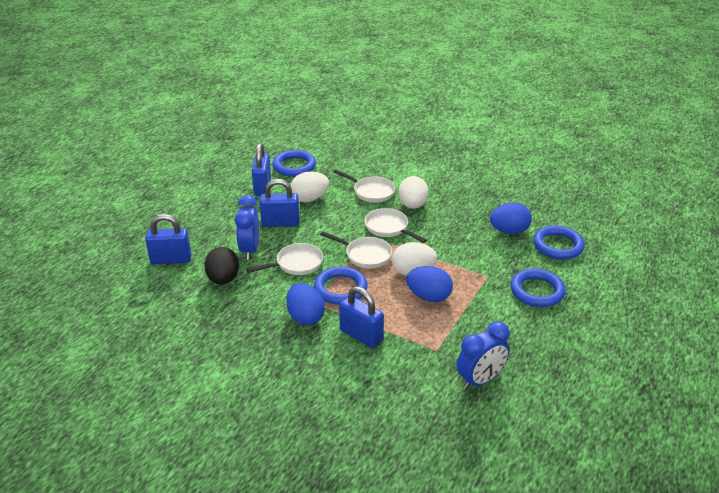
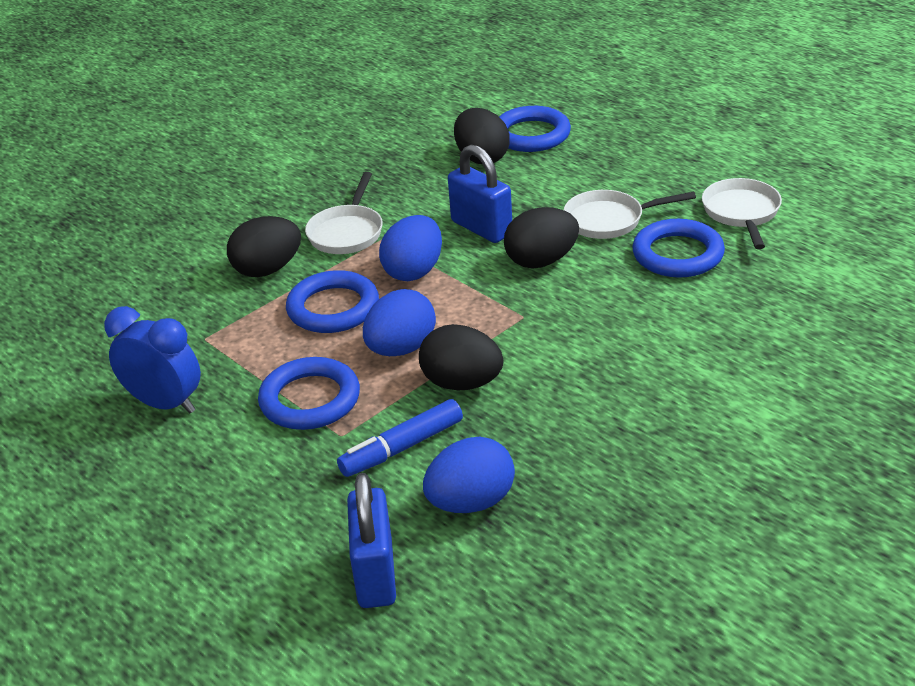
black egg: 1 -> 4
blue clock: 2 -> 1
blue marker: 0 -> 1
blue padlock: 4 -> 2
white egg: 3 -> 0
white pan: 4 -> 3

